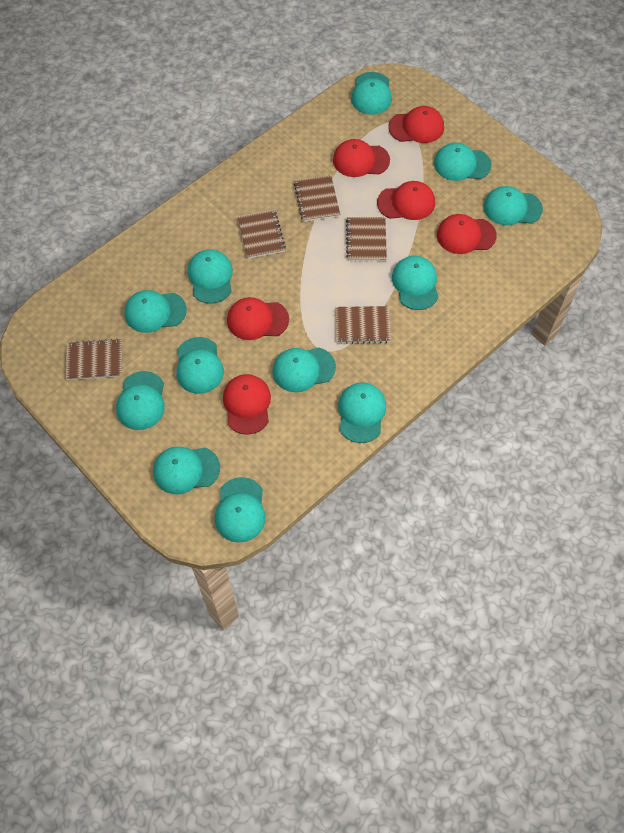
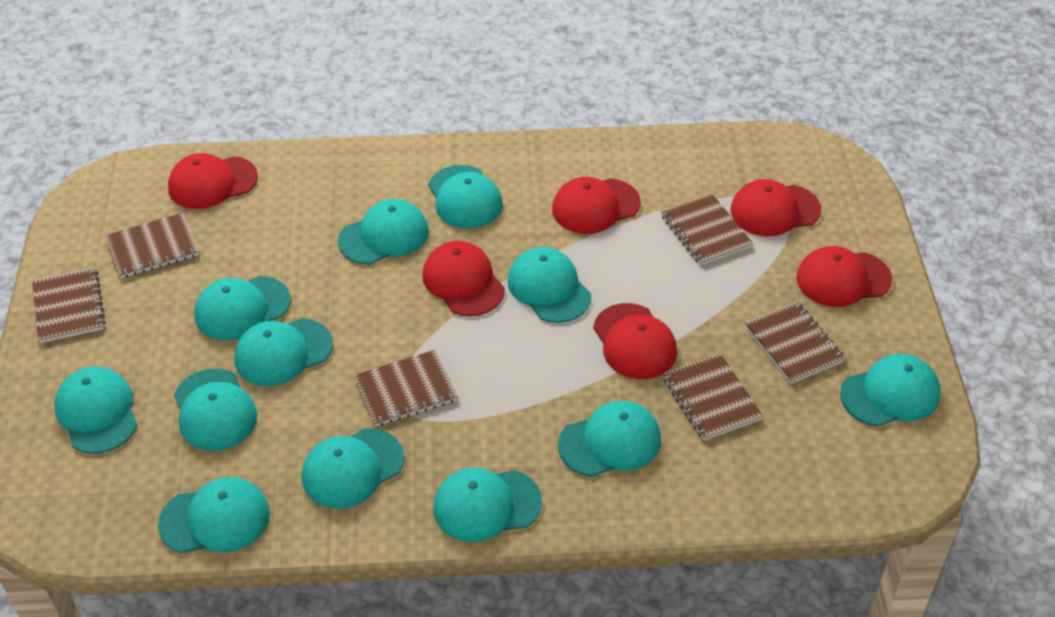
brown notebook: 5 -> 6

